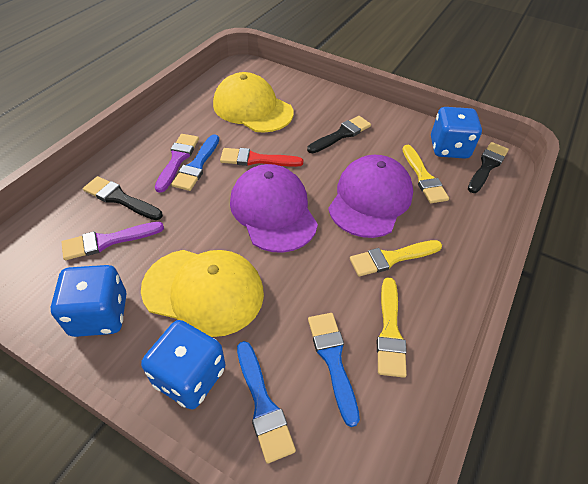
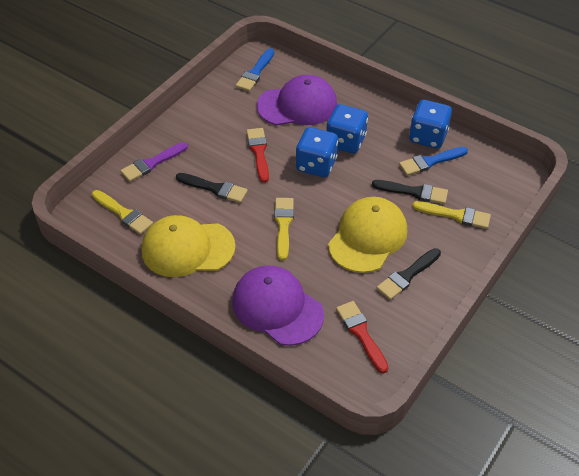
blue brush: 3 -> 2
purple brush: 2 -> 1
red brush: 1 -> 2

